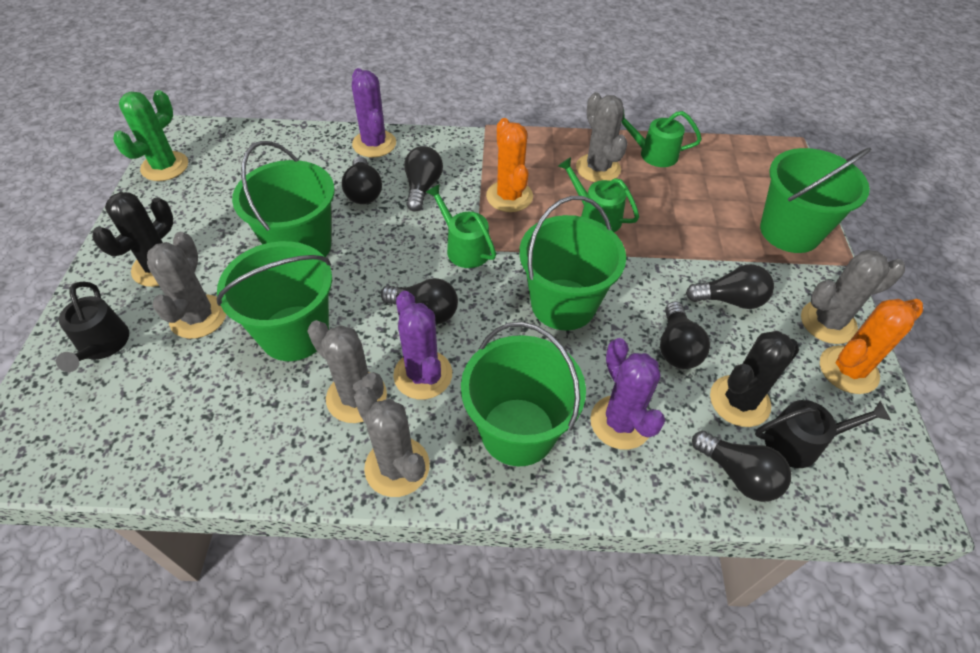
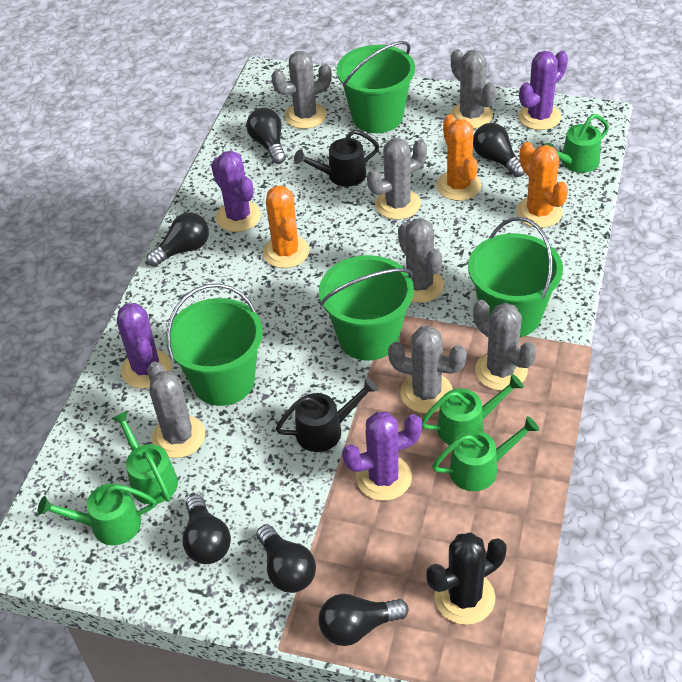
black cactus: 2 -> 1
green bucket: 5 -> 4
green cactus: 1 -> 0
green watering can: 3 -> 5
grey cactus: 5 -> 7
orange cactus: 2 -> 3
purple cactus: 3 -> 4

